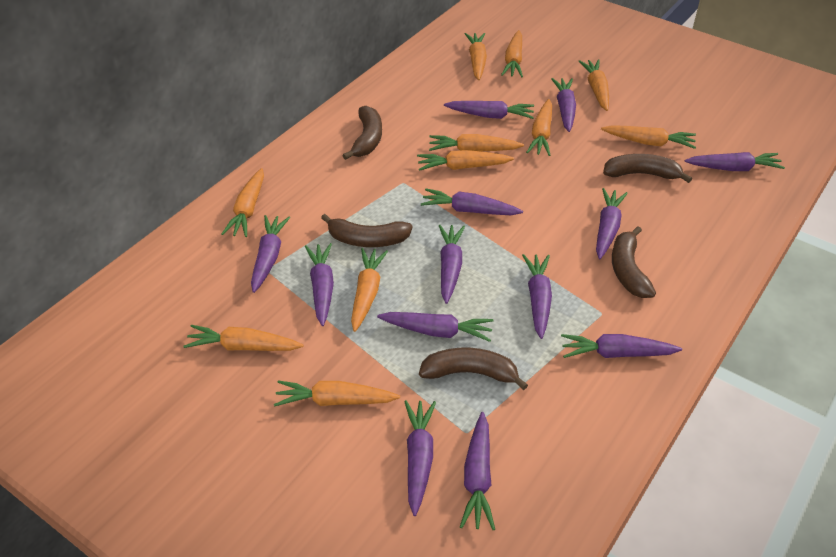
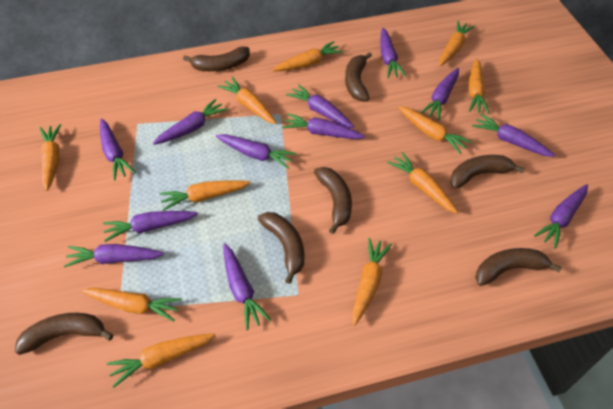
brown banana: 5 -> 7
purple carrot: 13 -> 12

